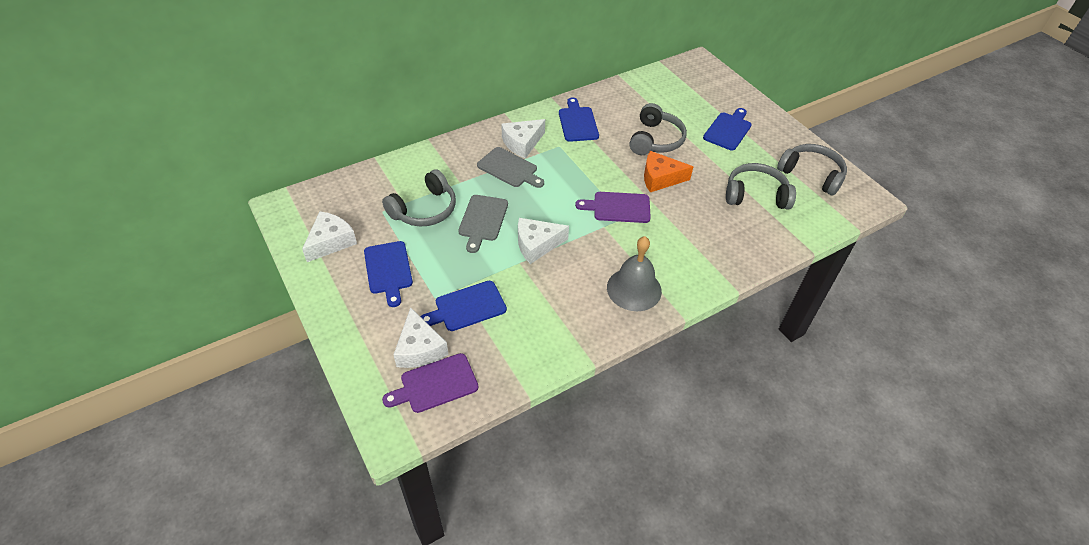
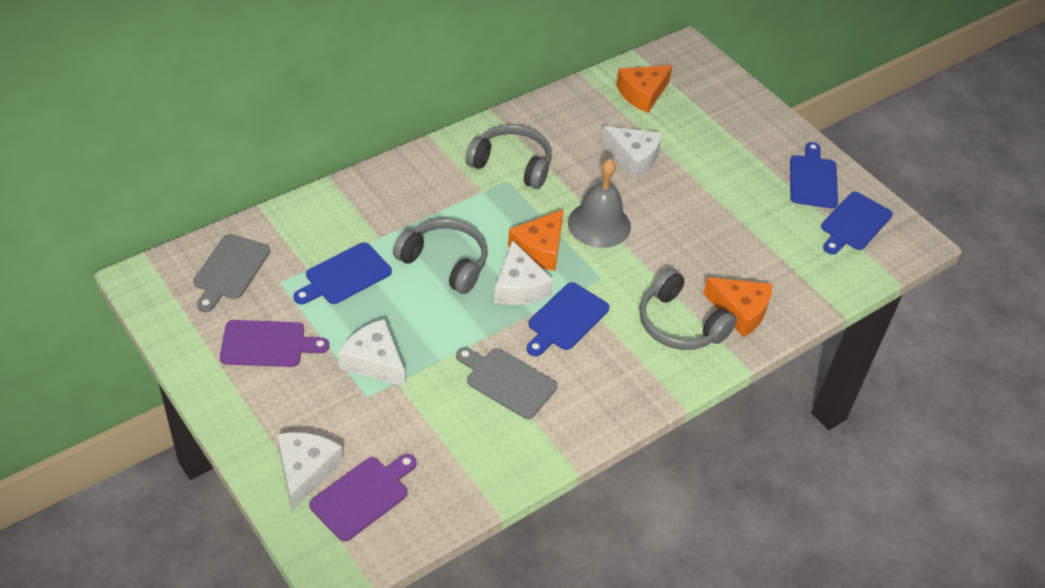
grey headphones: 4 -> 3
orange cheese: 1 -> 3

